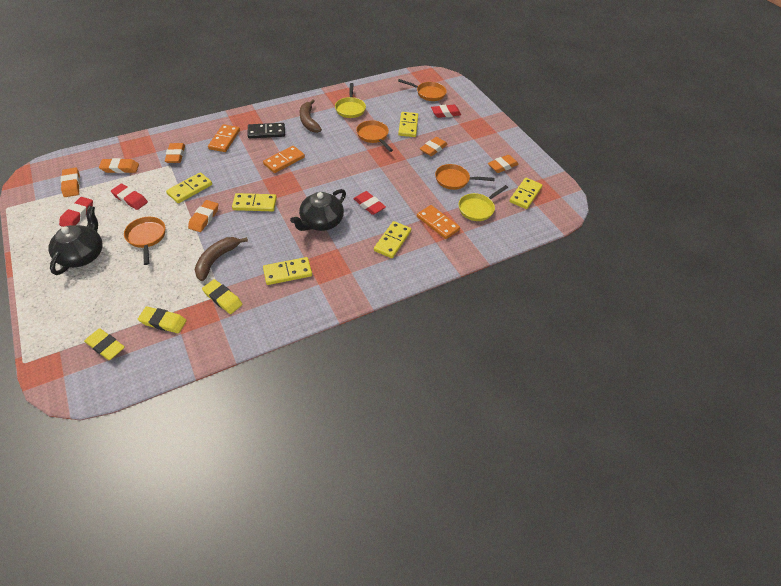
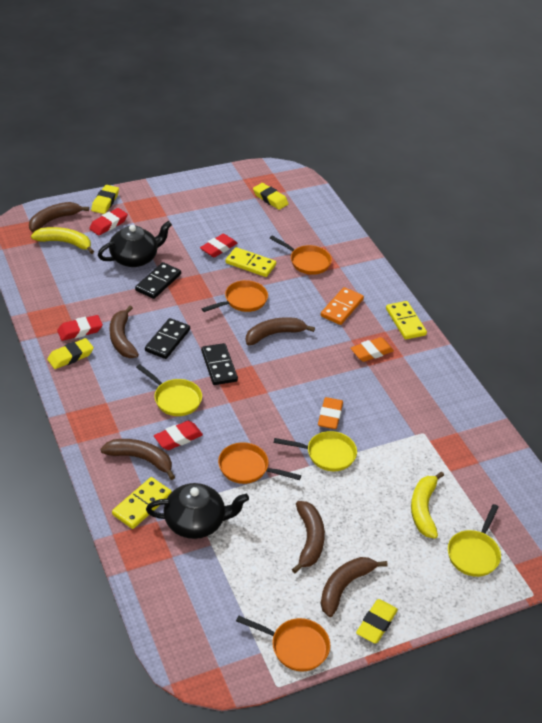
black domino: 1 -> 3
brown banana: 2 -> 6
orange domino: 3 -> 1
orange eraser: 6 -> 2
yellow banana: 0 -> 2
yellow domino: 6 -> 3
yellow eraser: 3 -> 4
yellow pan: 2 -> 3

